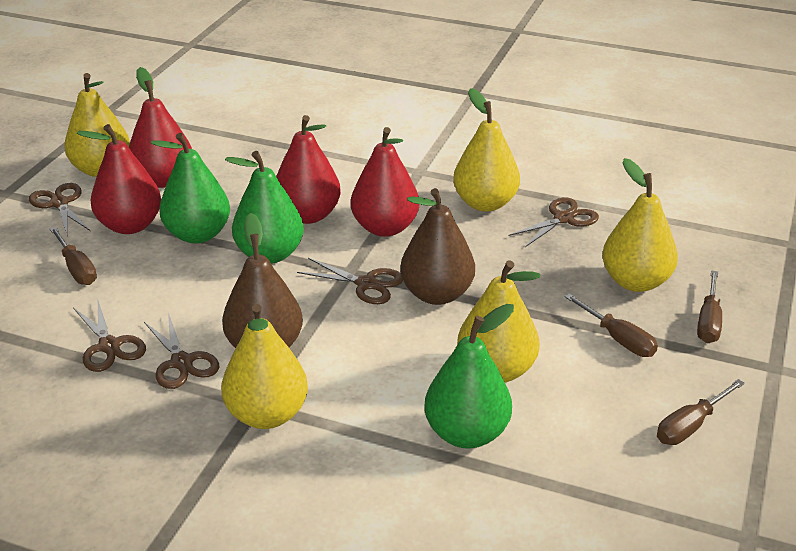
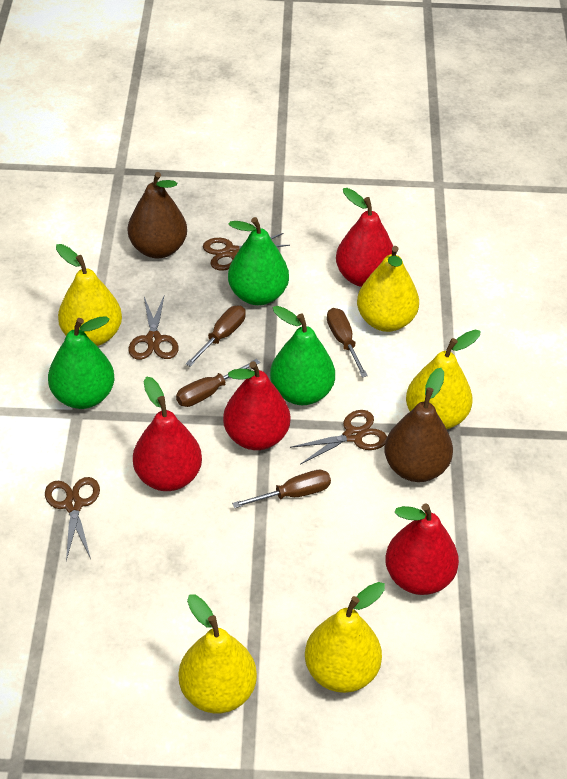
brown scissors: 5 -> 4

